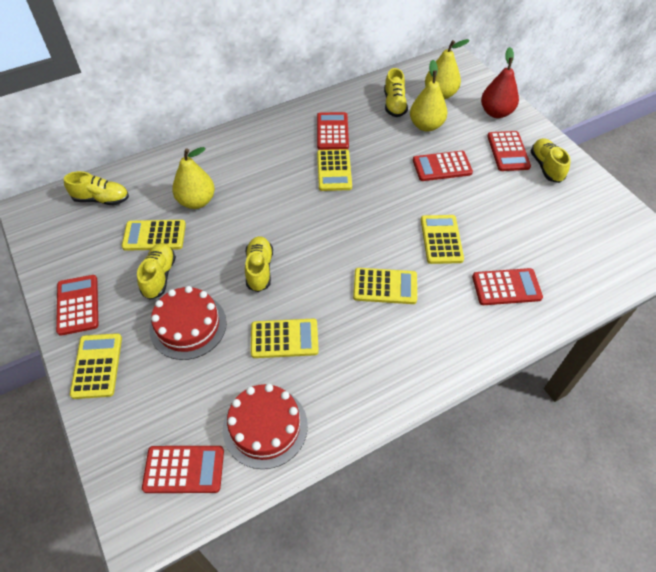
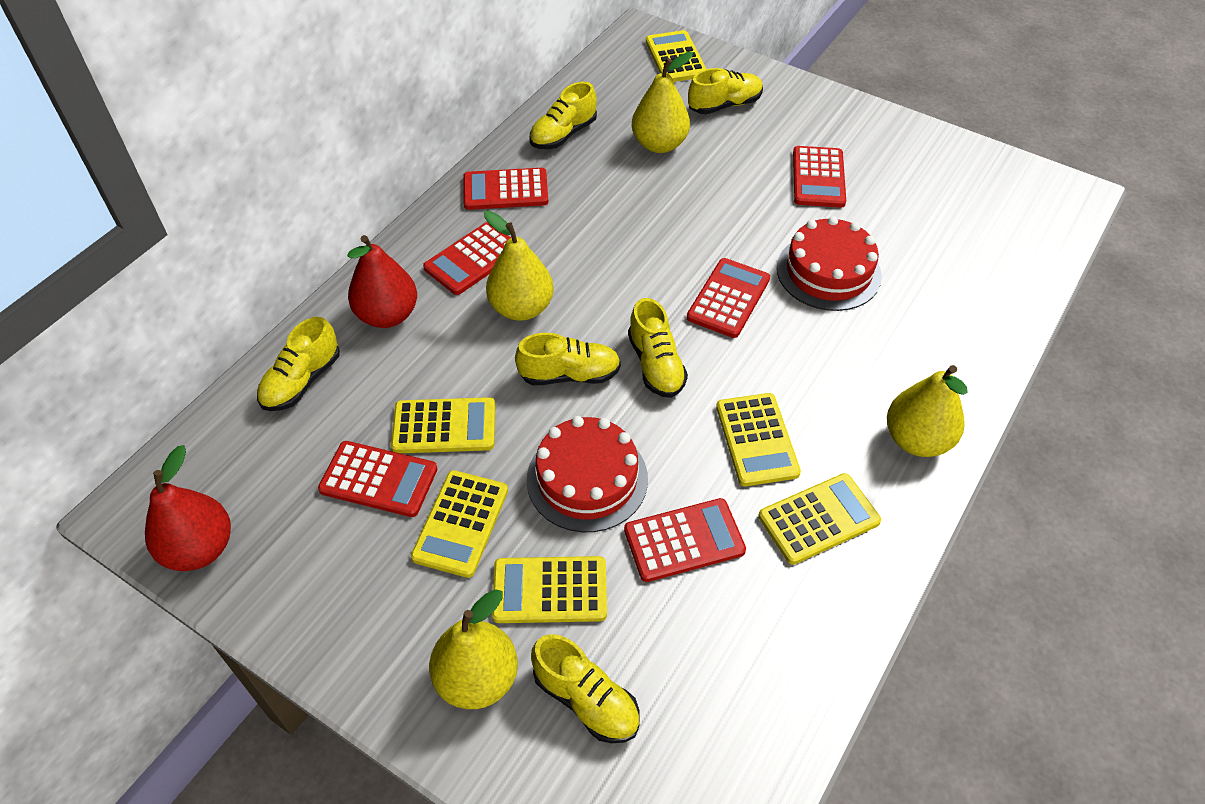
red pear: 1 -> 2
yellow pear: 3 -> 4
yellow shoe: 5 -> 6

